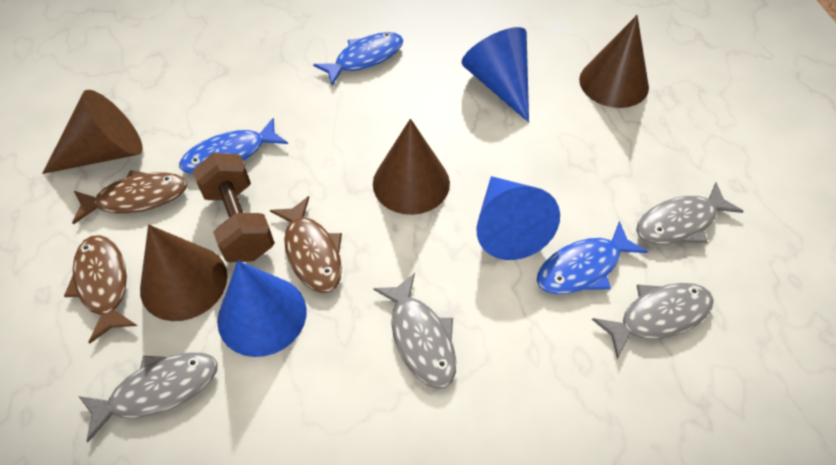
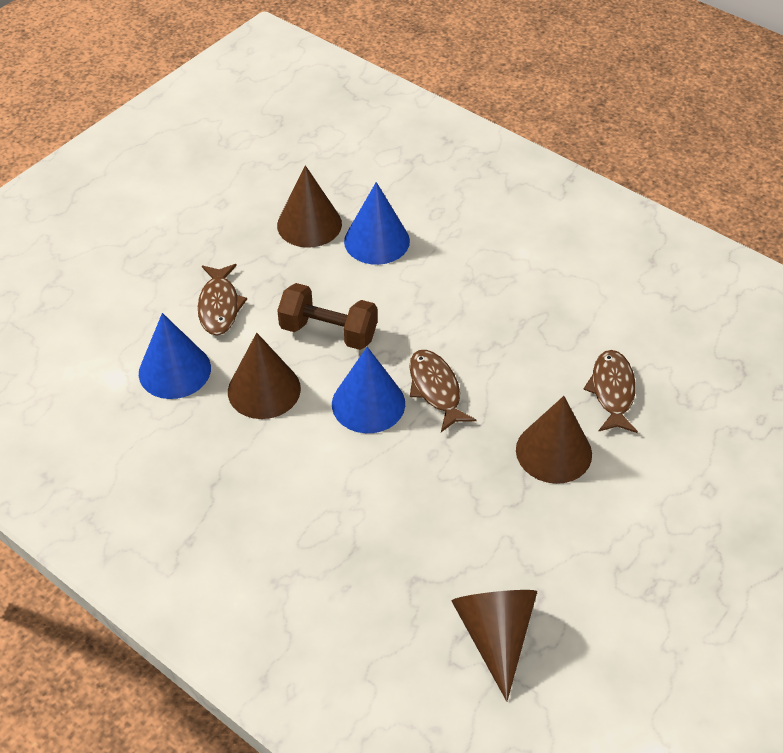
blue fish: 3 -> 0
grey fish: 4 -> 0

